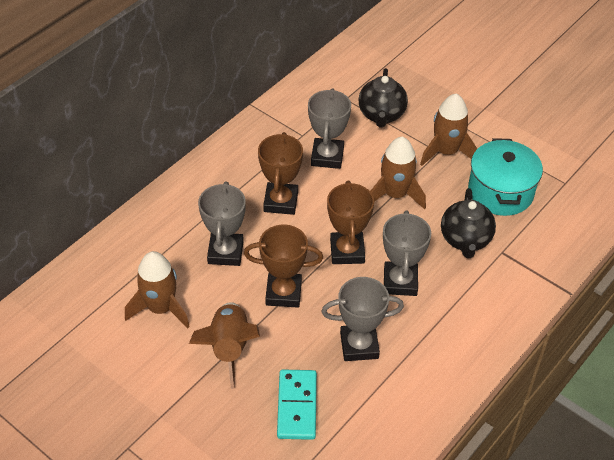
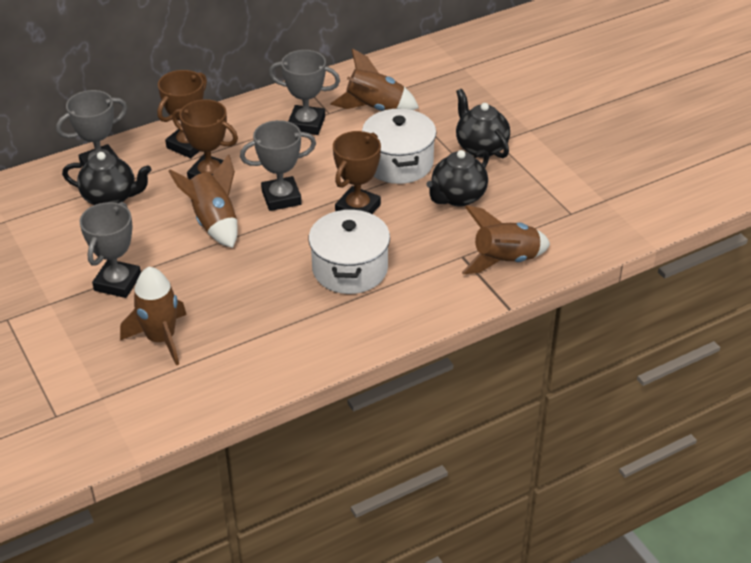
black teapot: 2 -> 3
turquoise domino: 1 -> 0
turquoise pot: 1 -> 0
white pot: 0 -> 2

